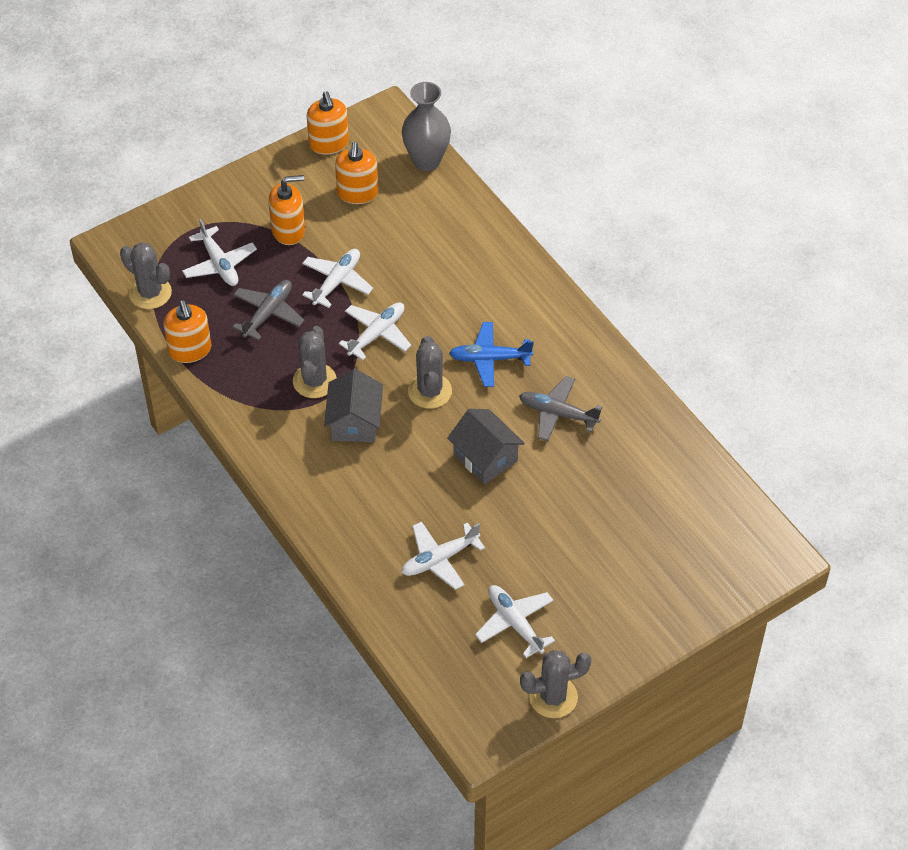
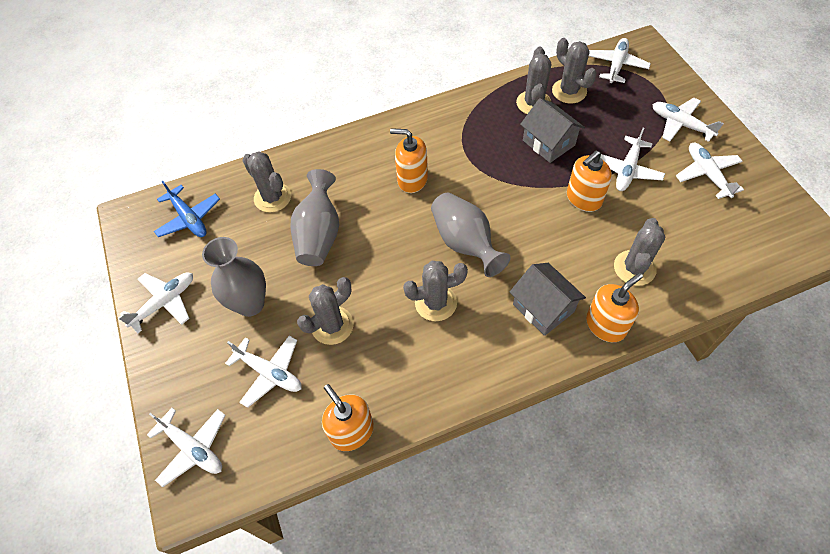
grey cactus: 4 -> 6
grey plane: 2 -> 0
grey vase: 1 -> 3
white plane: 5 -> 7

